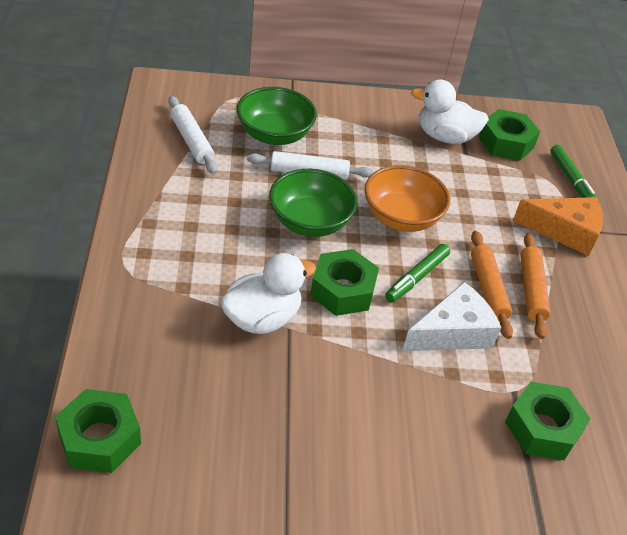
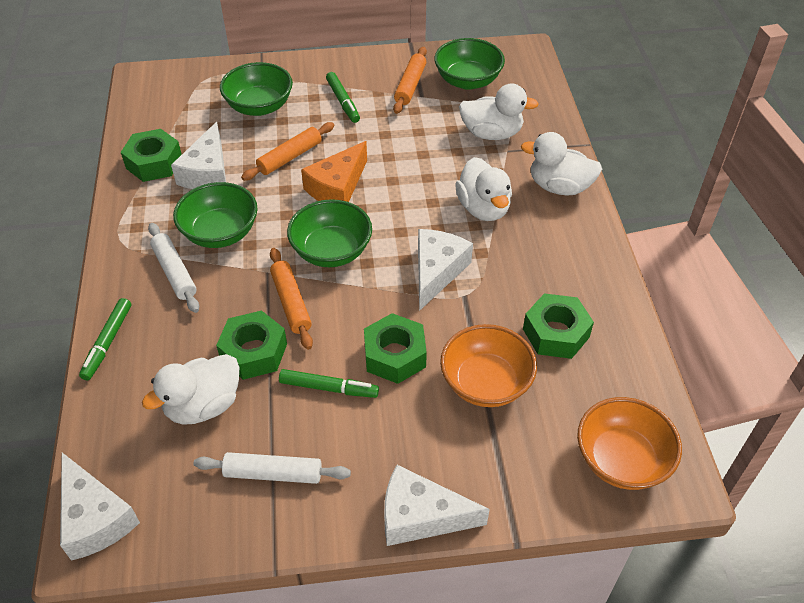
green bowl: 2 -> 4
green marker: 2 -> 3
orange bowl: 1 -> 2
orange rolling pin: 2 -> 3
white cheese: 1 -> 4
white duck: 2 -> 4

